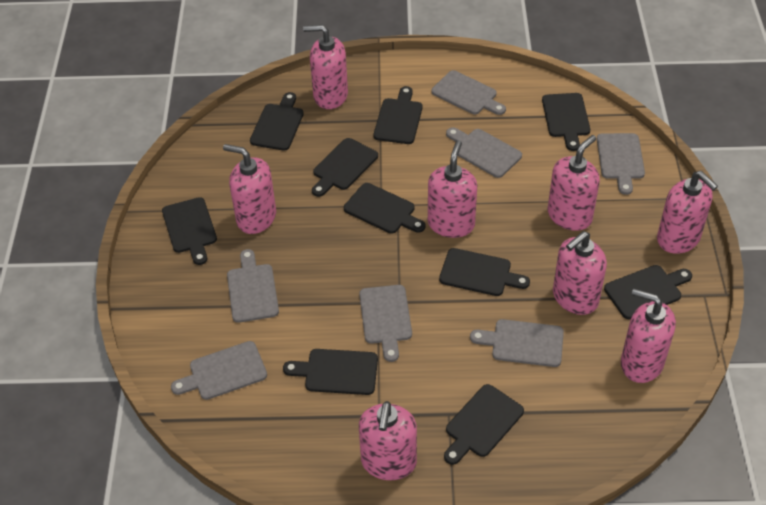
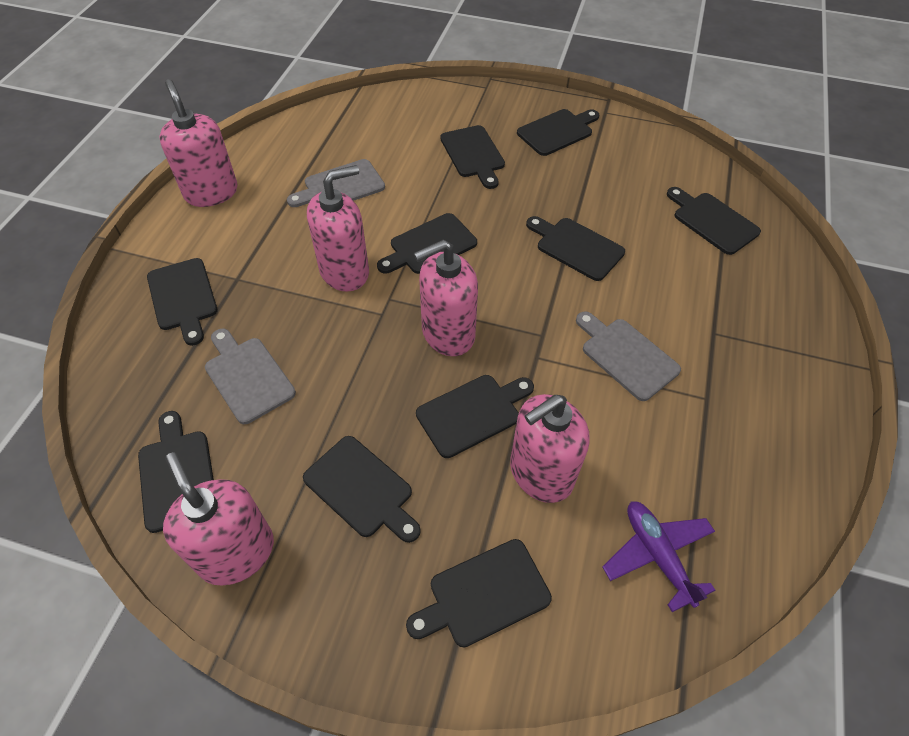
grey cutting board: 7 -> 3
pink soap dispenser: 8 -> 5
purple plane: 0 -> 1

